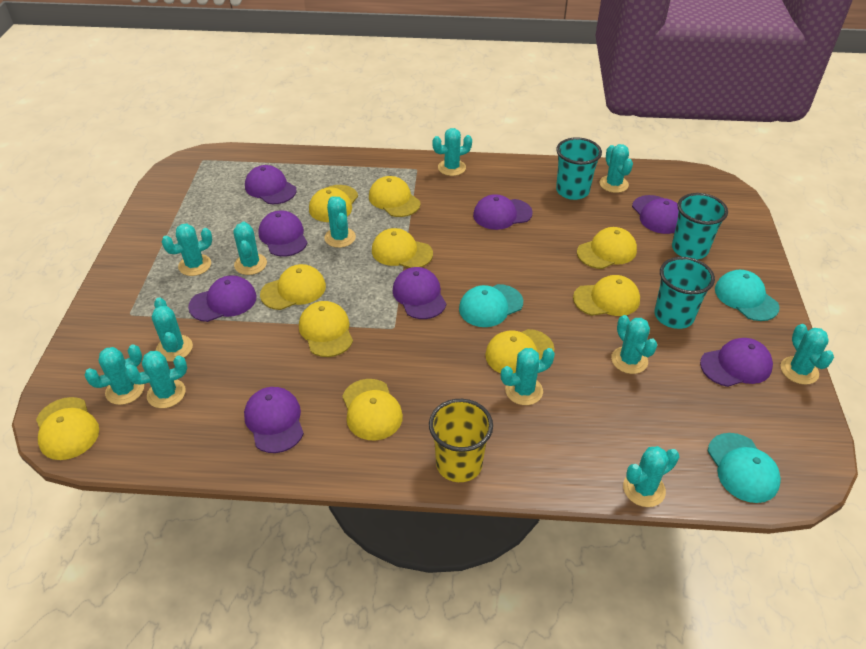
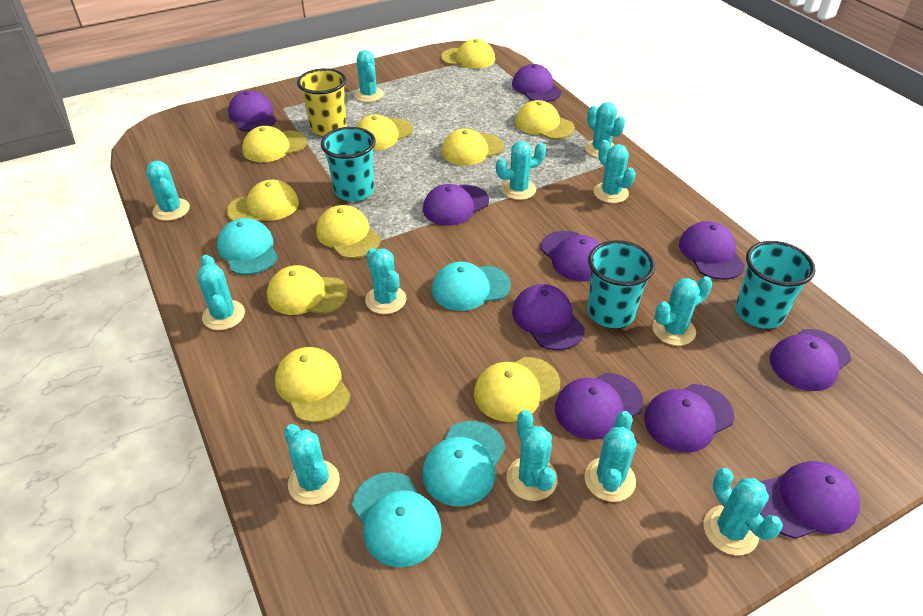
purple cap: 8 -> 10
turquoise cap: 3 -> 4

